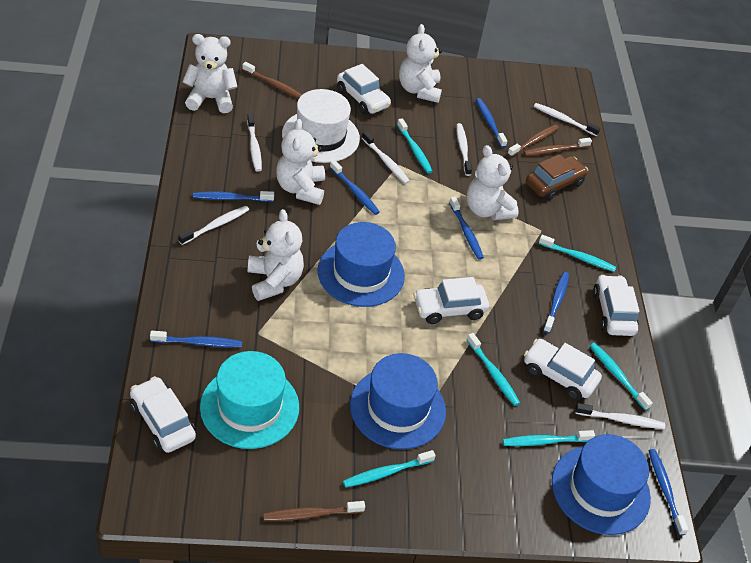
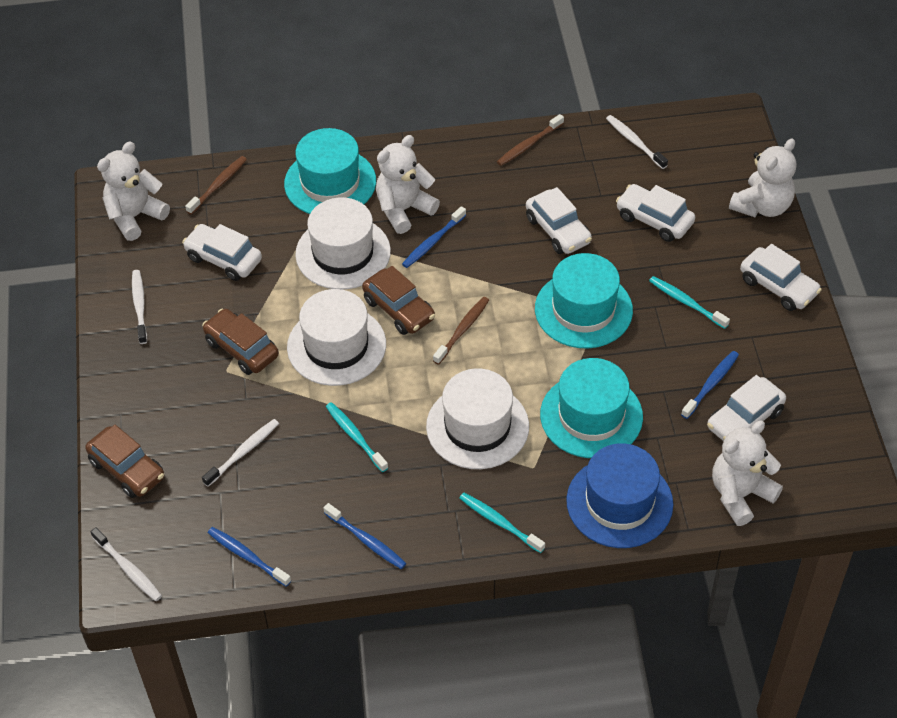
blue hat: 3 -> 1
blue toothbrush: 7 -> 4
brown car: 1 -> 3
brown toothbrush: 4 -> 3
turquoise hat: 1 -> 3
turquoise toothbrush: 6 -> 3
white hat: 1 -> 3
white teddy bear: 5 -> 4
white toothbrush: 6 -> 4

